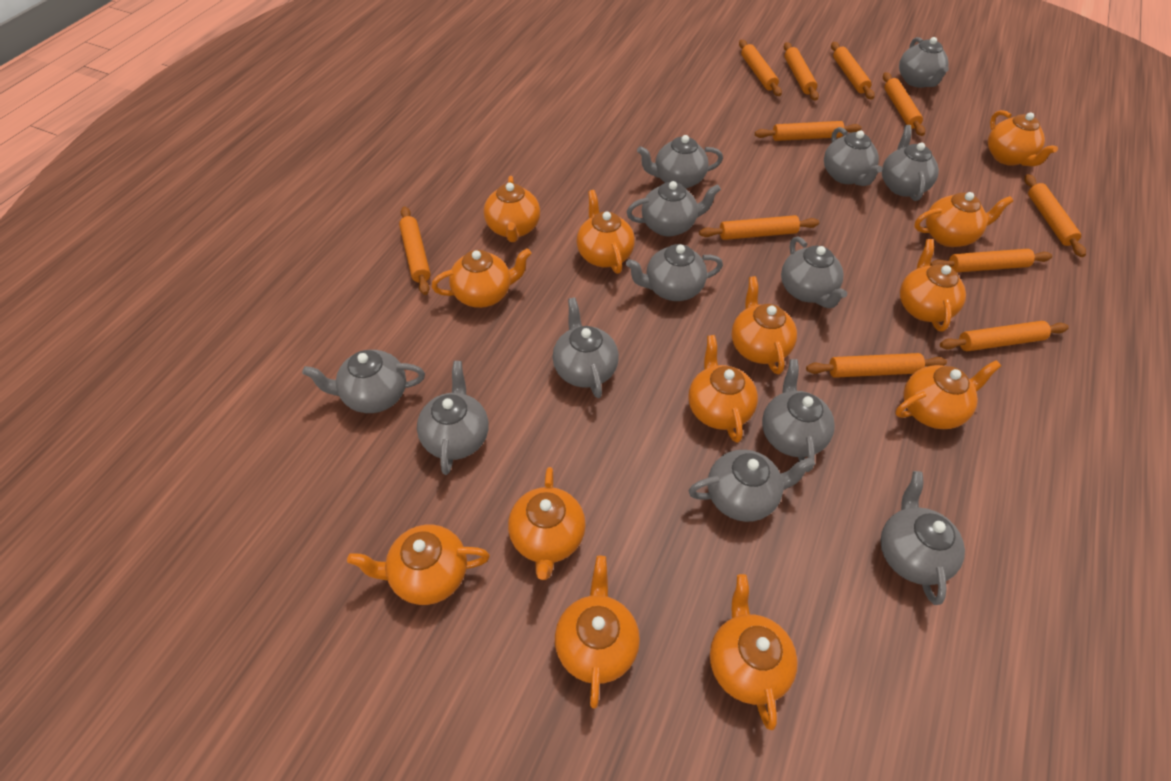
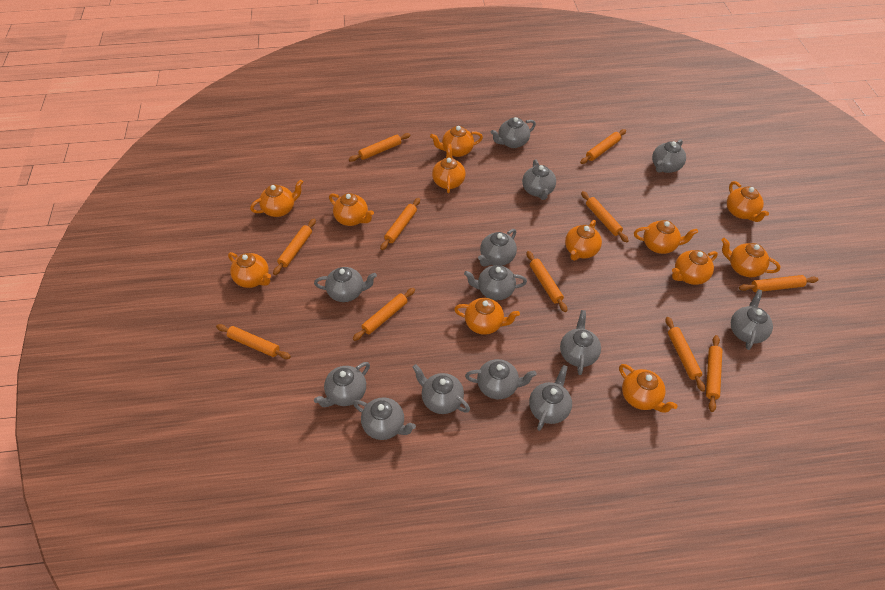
orange teapot: 13 -> 12

